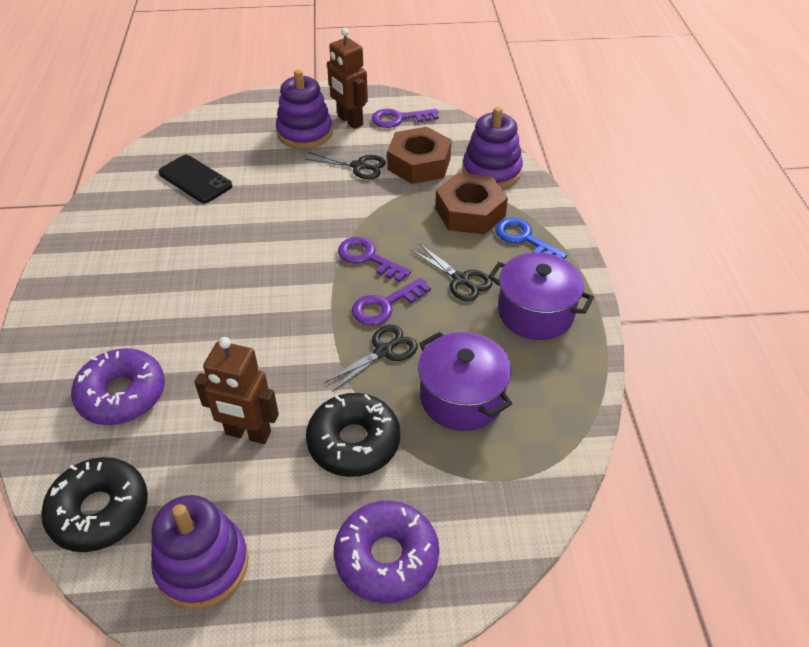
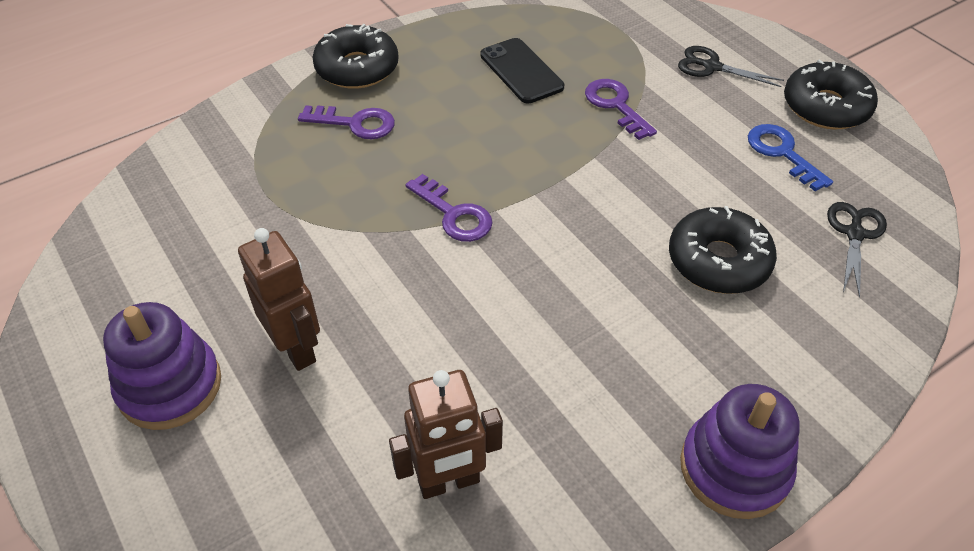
black donut: 2 -> 3
black scissors: 3 -> 2
brown nut: 2 -> 0
purple donut: 2 -> 0
purple pot: 2 -> 0
purple stacking toy: 3 -> 2

